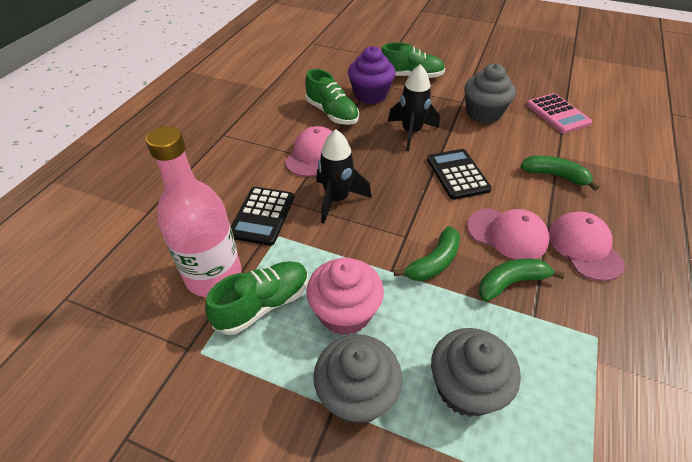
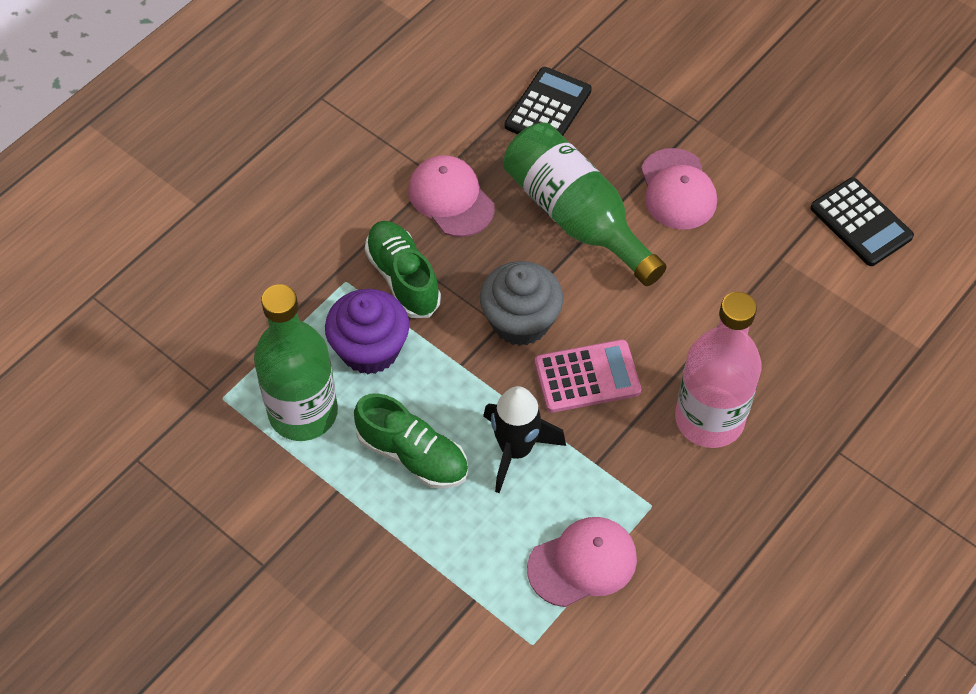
black rocket: 2 -> 1
green banana: 3 -> 0
green bottle: 0 -> 2
green shoe: 3 -> 2
grey cupcake: 3 -> 1
pink cupcake: 1 -> 0

